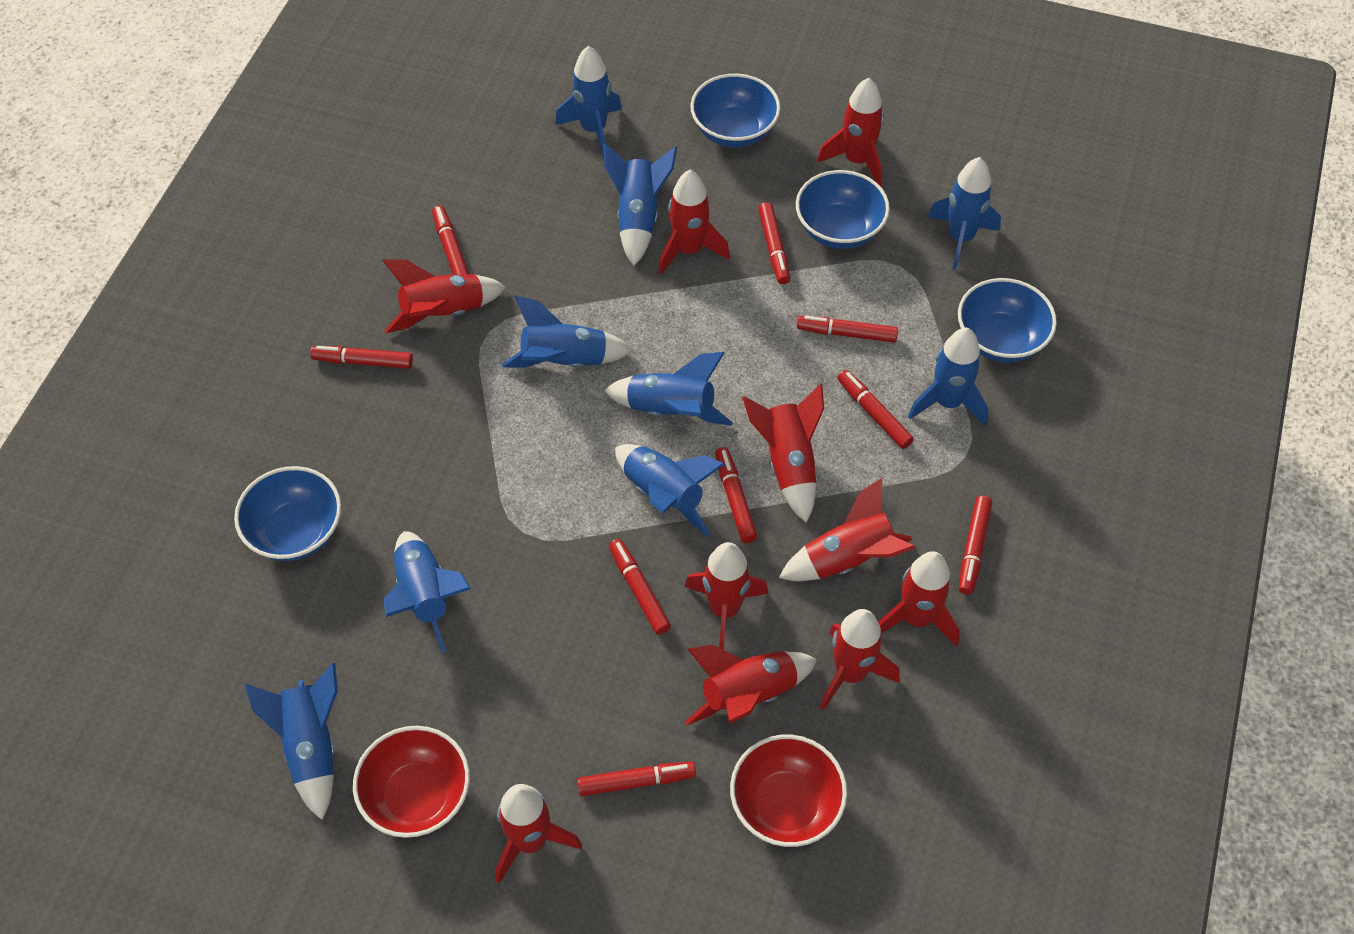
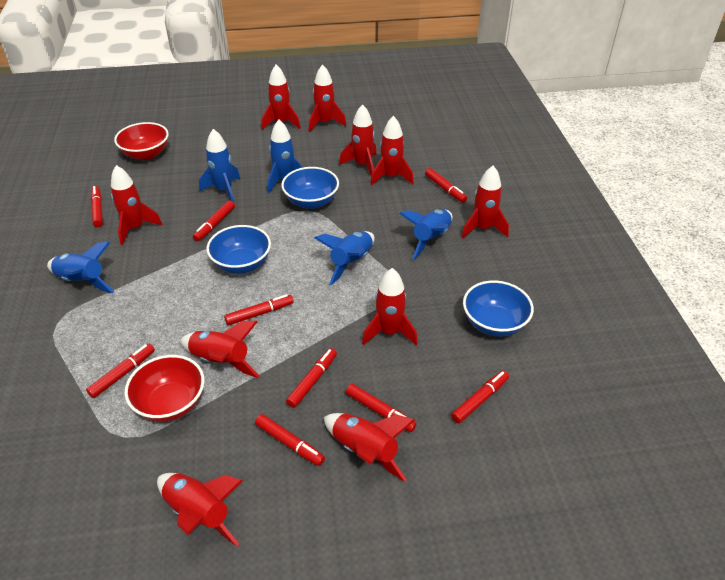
blue bowl: 4 -> 3
blue rocket: 9 -> 5

